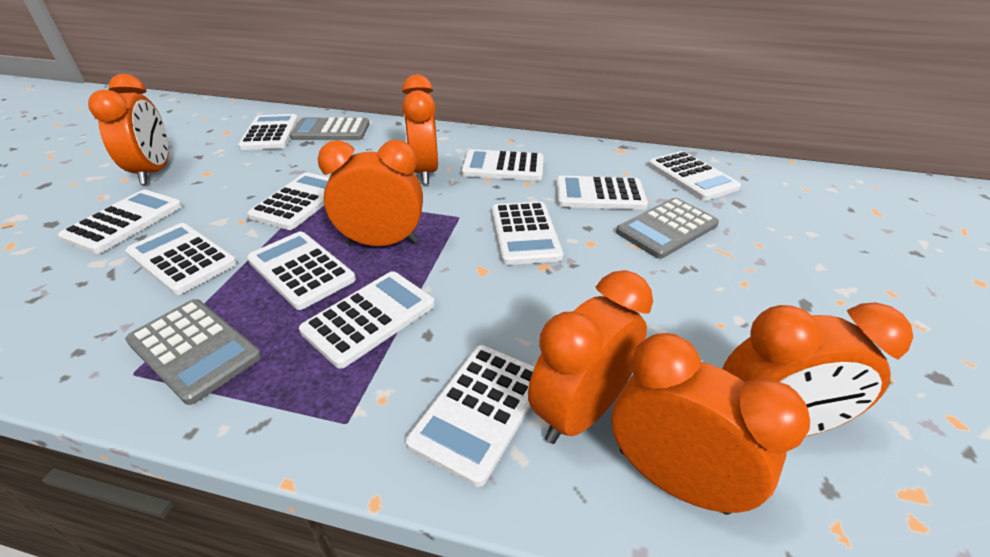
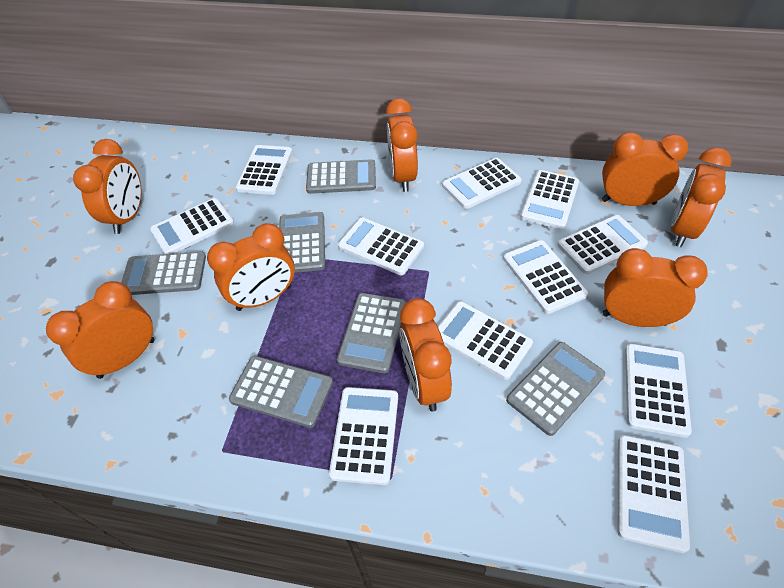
grey calculator: 3 -> 6
orange clock: 6 -> 8

